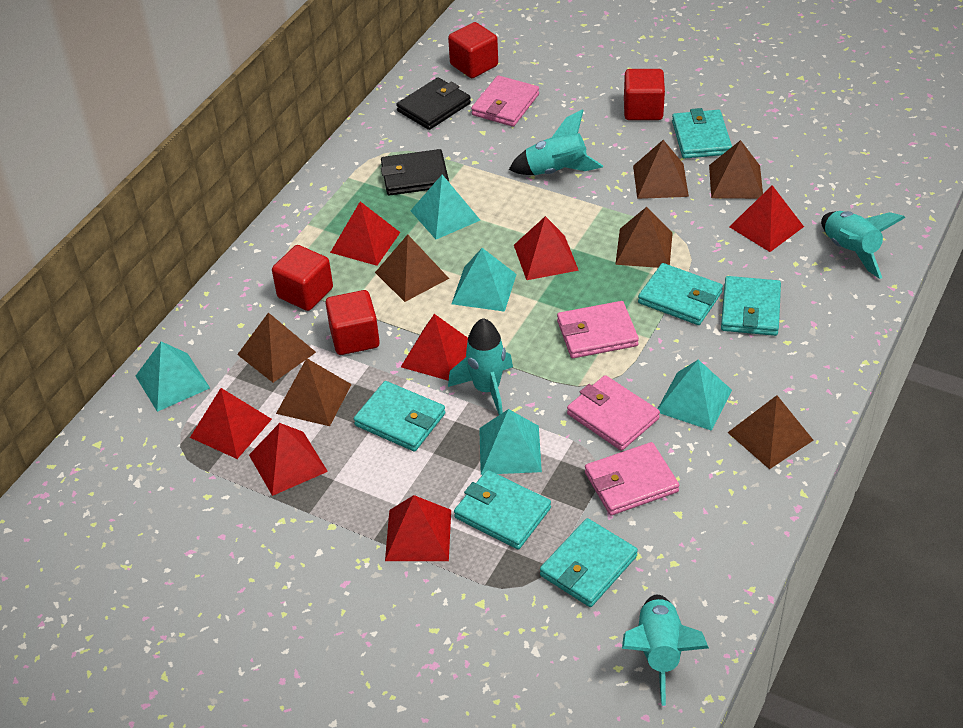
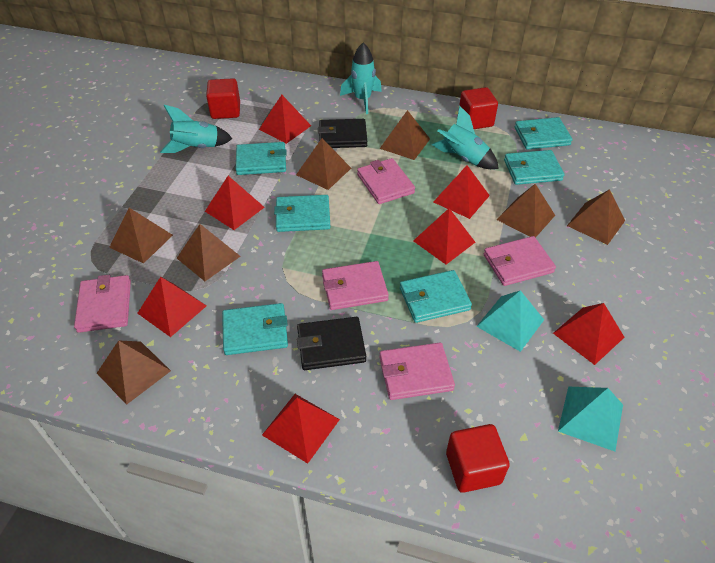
pink wallet: 4 -> 5
red cube: 4 -> 3
turquoise pyramid: 5 -> 2
turquoise rocket: 4 -> 3

